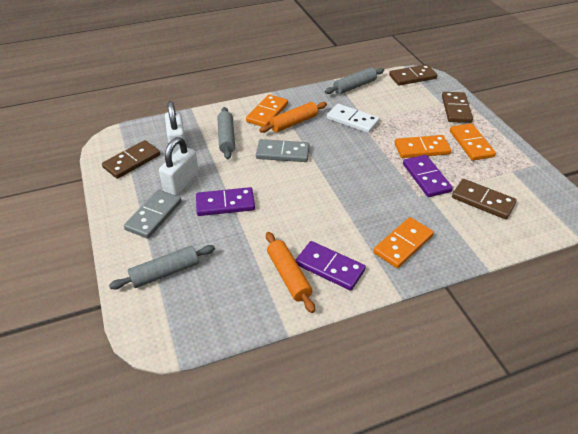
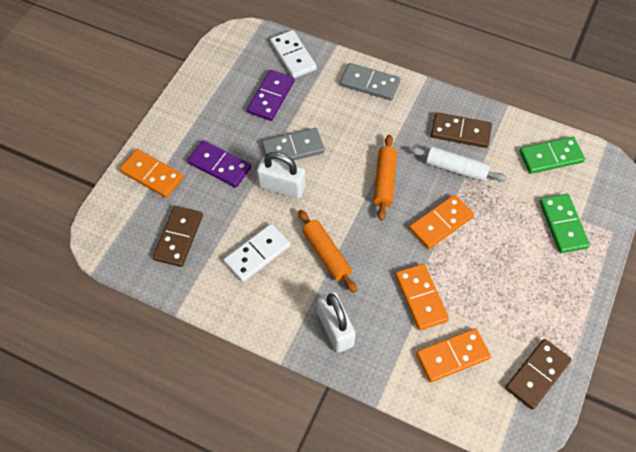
brown domino: 4 -> 3
green domino: 0 -> 2
grey rolling pin: 3 -> 0
purple domino: 3 -> 2
white domino: 1 -> 2
white rolling pin: 0 -> 1

